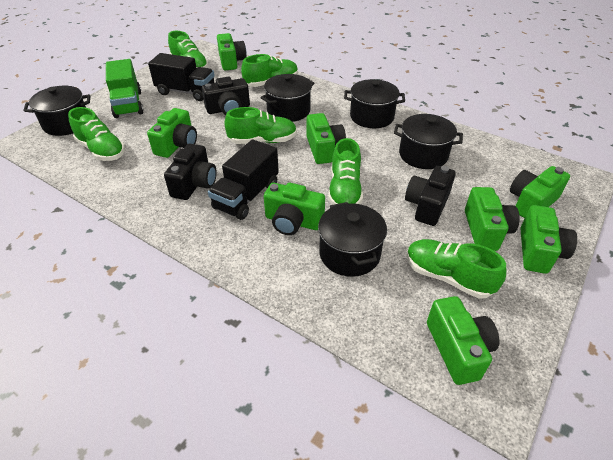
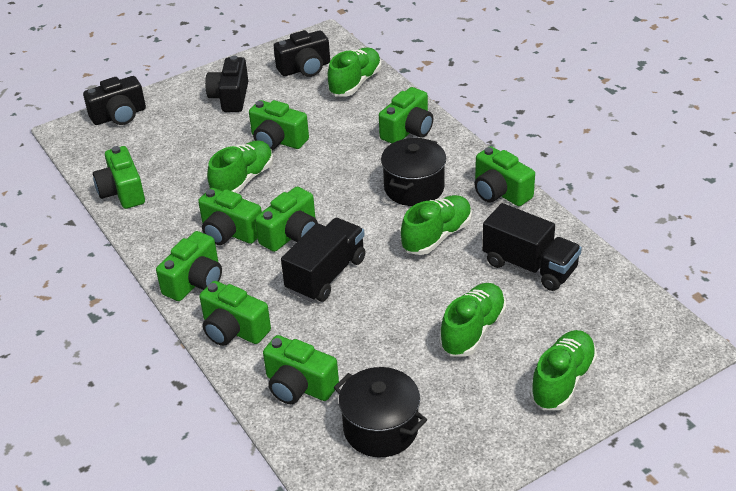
black pot: 5 -> 2
green camera: 8 -> 9
green shoe: 6 -> 5
green truck: 1 -> 0

